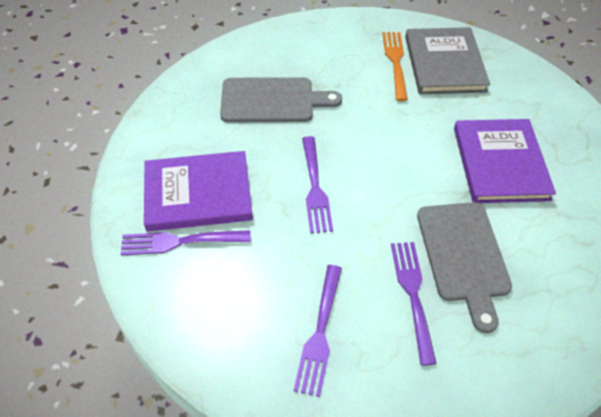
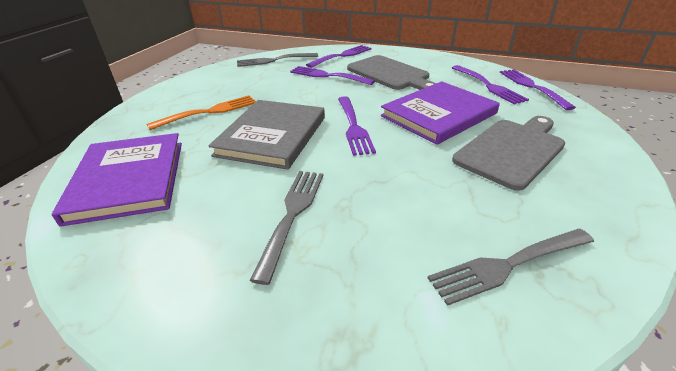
grey fork: 0 -> 3
purple fork: 4 -> 5

